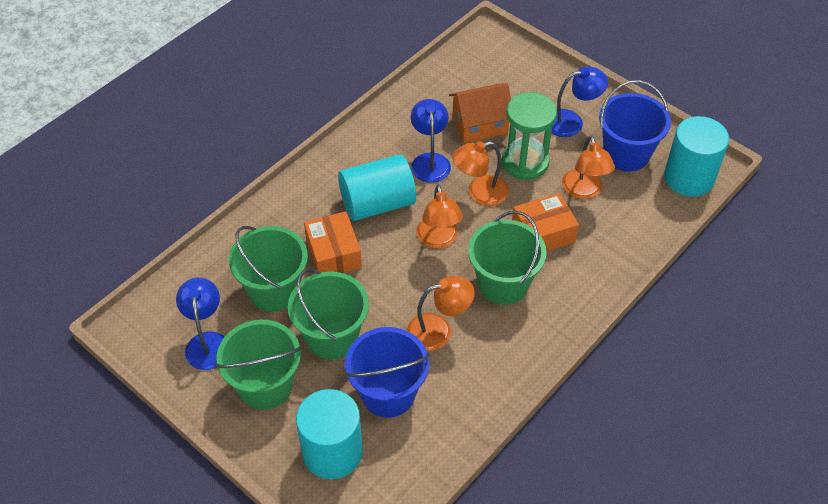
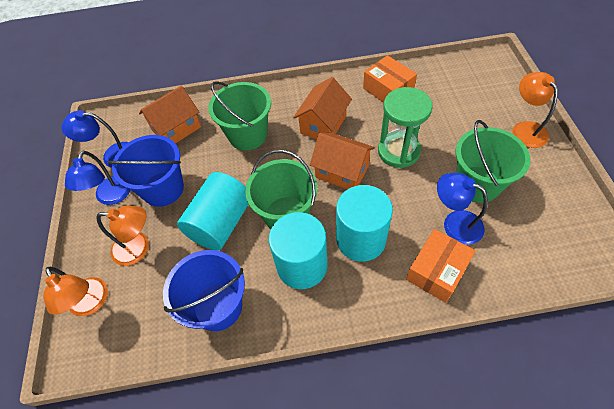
green bucket: 4 -> 3
orange house: 1 -> 3
orange lamp: 4 -> 3

